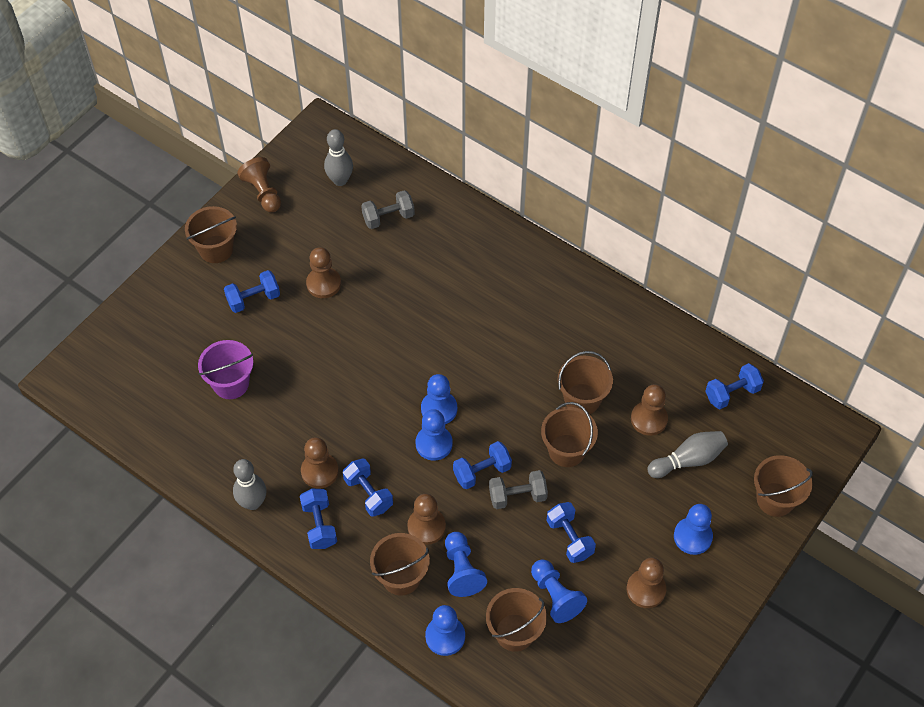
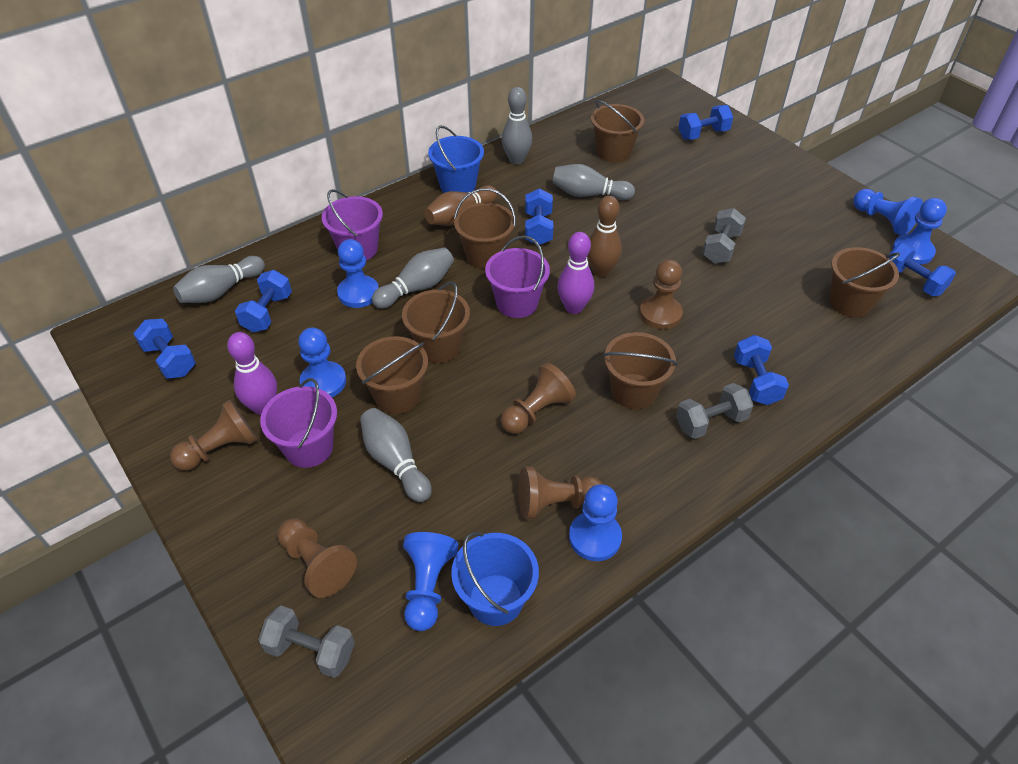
blue bucket: 0 -> 2
brown bowling pin: 0 -> 2
brown pawn: 6 -> 5
grey bowling pin: 3 -> 5
grey dumbbell: 2 -> 3
purple bowling pin: 0 -> 2
purple bucket: 1 -> 3

